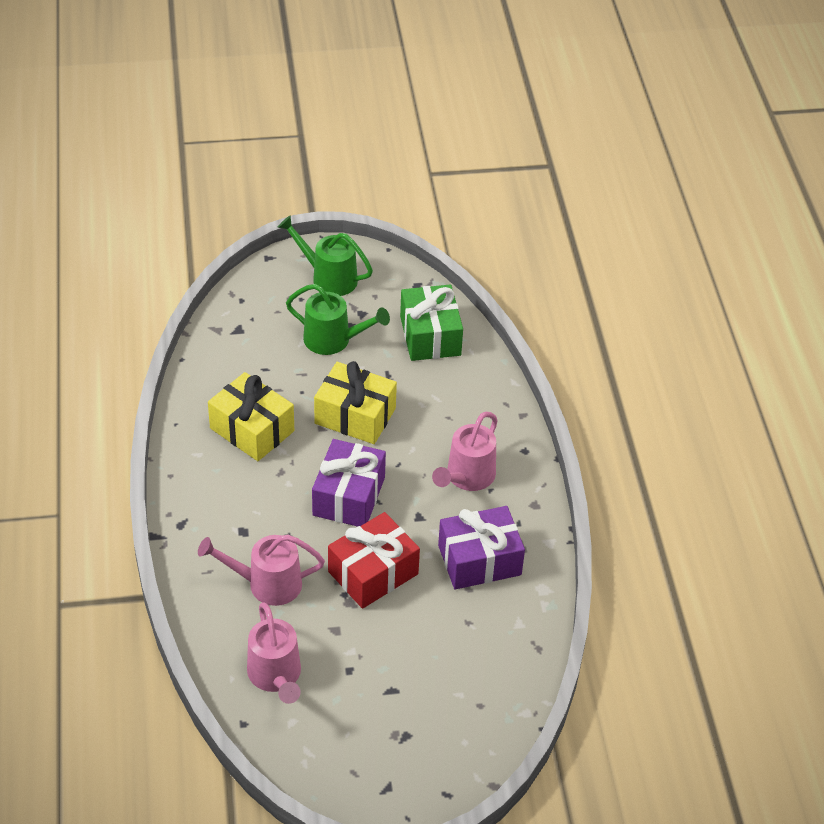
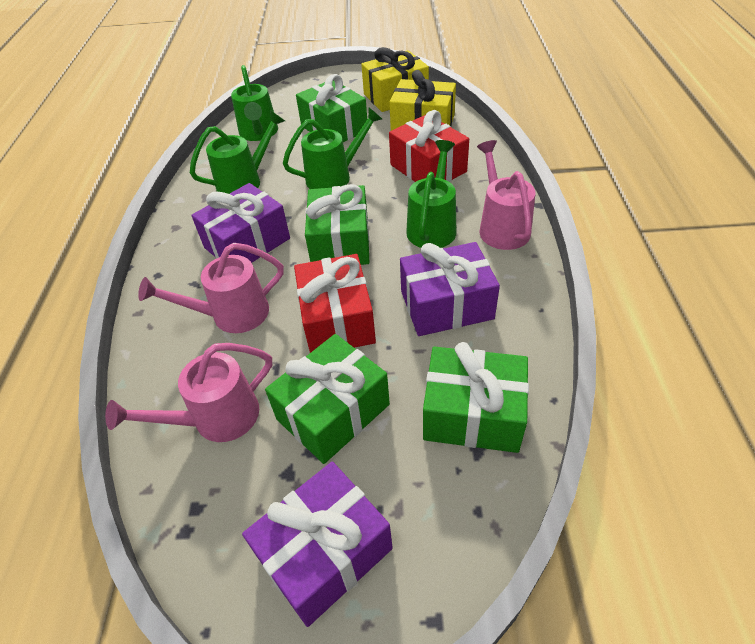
green gift: 1 -> 4
green watering can: 2 -> 4
purple gift: 2 -> 3
red gift: 1 -> 2

